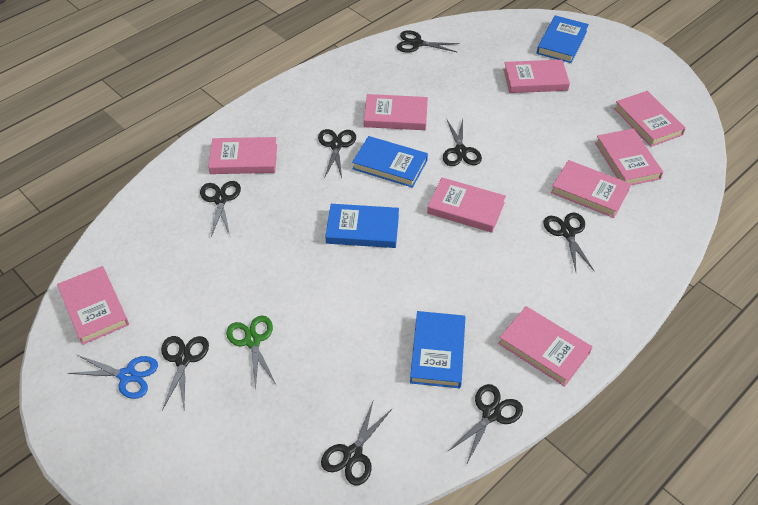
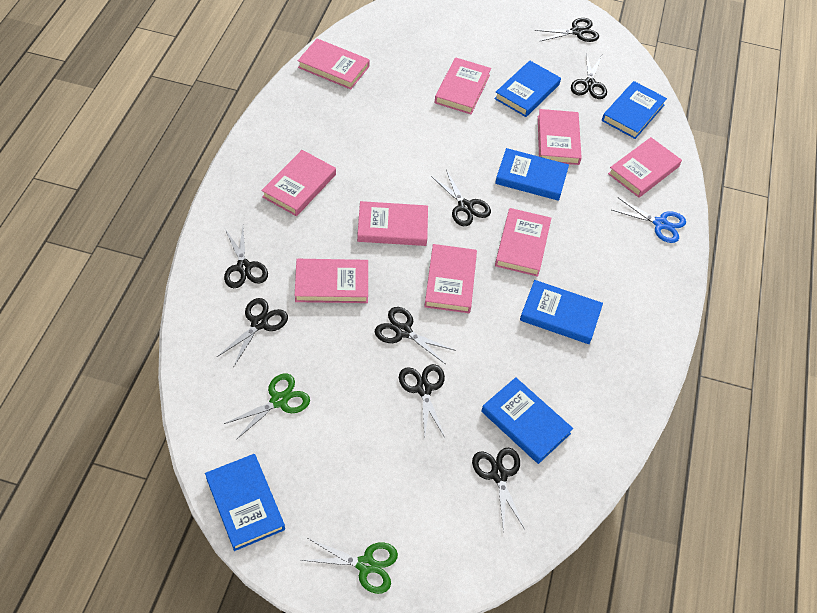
blue book: 4 -> 6
green scissors: 1 -> 2

